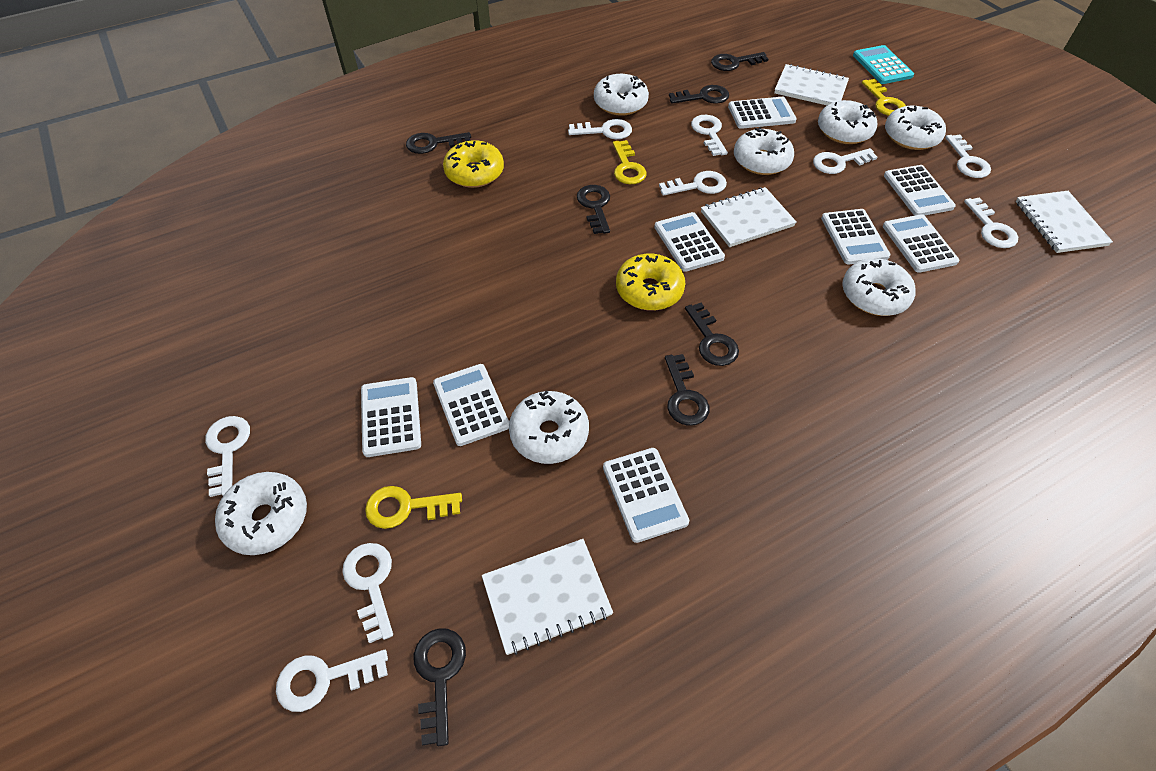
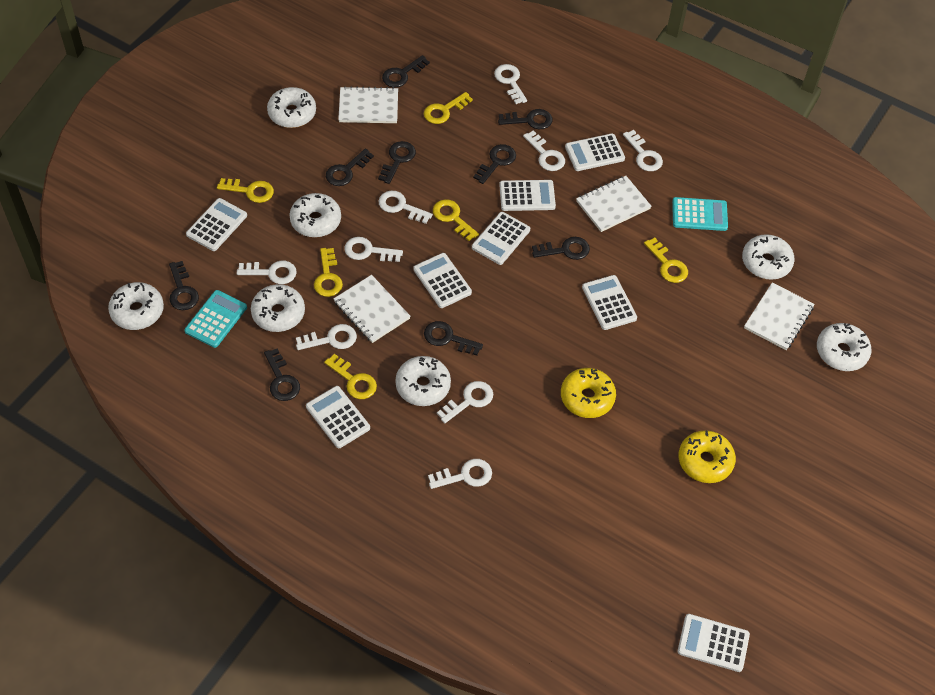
black key: 7 -> 9
turquoise calculator: 1 -> 2
yellow key: 3 -> 6

